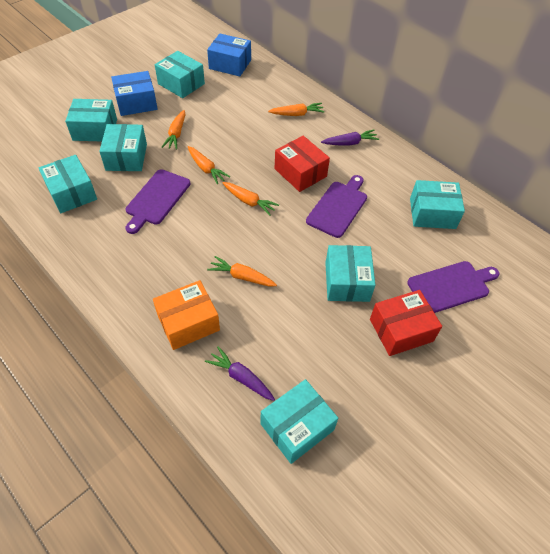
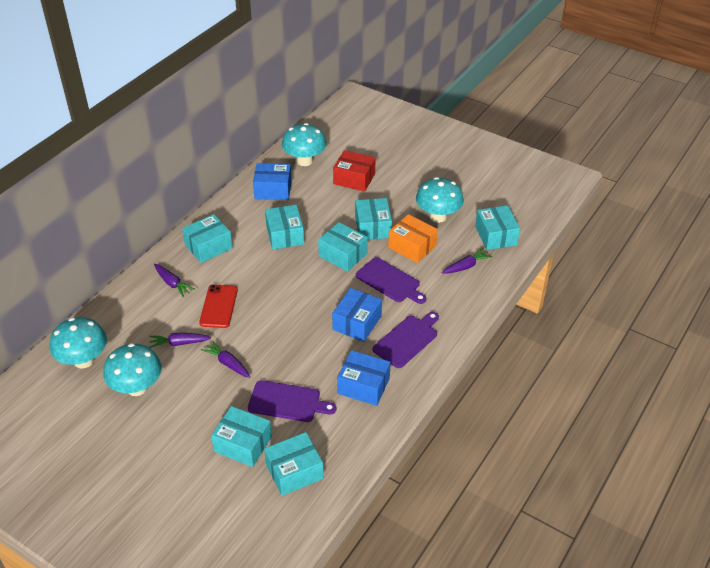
blue box: 2 -> 3
orange carrot: 5 -> 0
purple carrot: 2 -> 4
red box: 2 -> 1
red phone: 0 -> 1
turquoise mushroom: 0 -> 4

